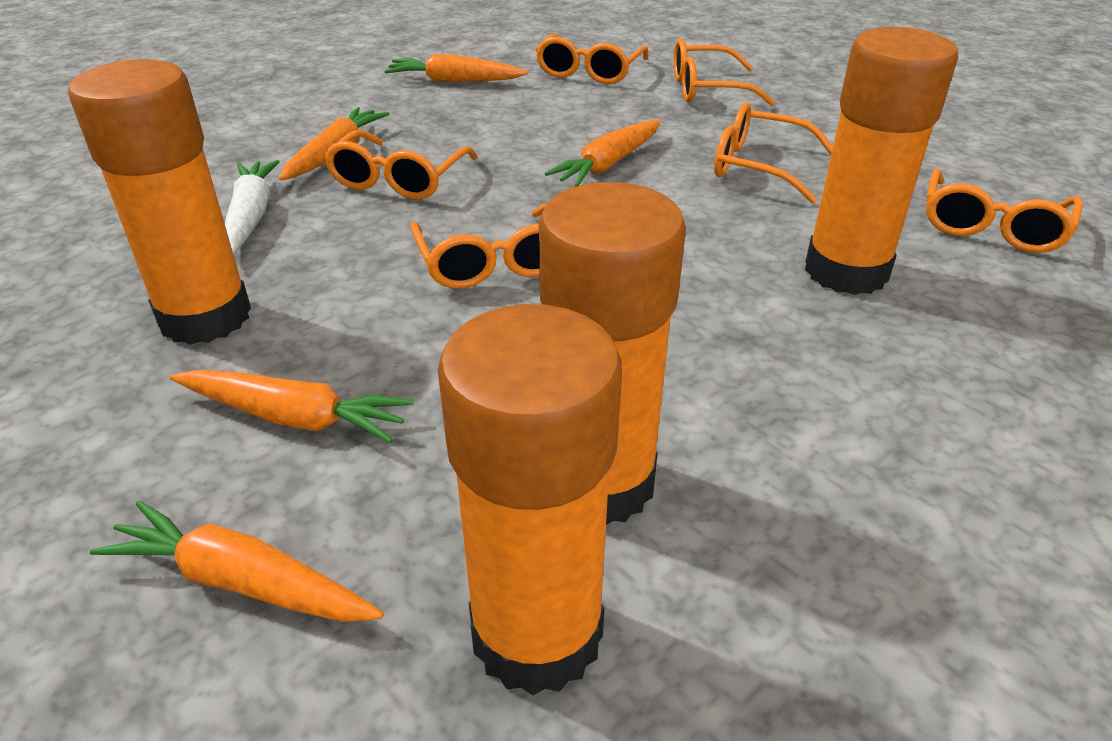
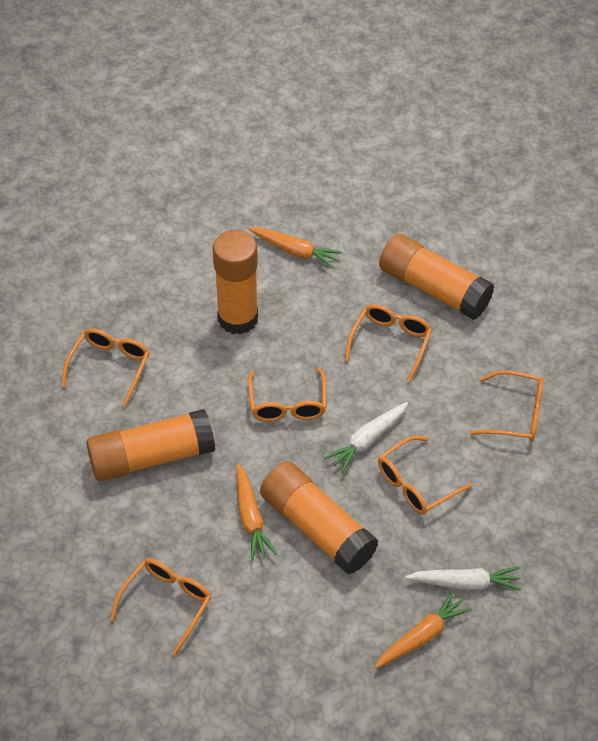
orange carrot: 5 -> 3
white carrot: 1 -> 2

